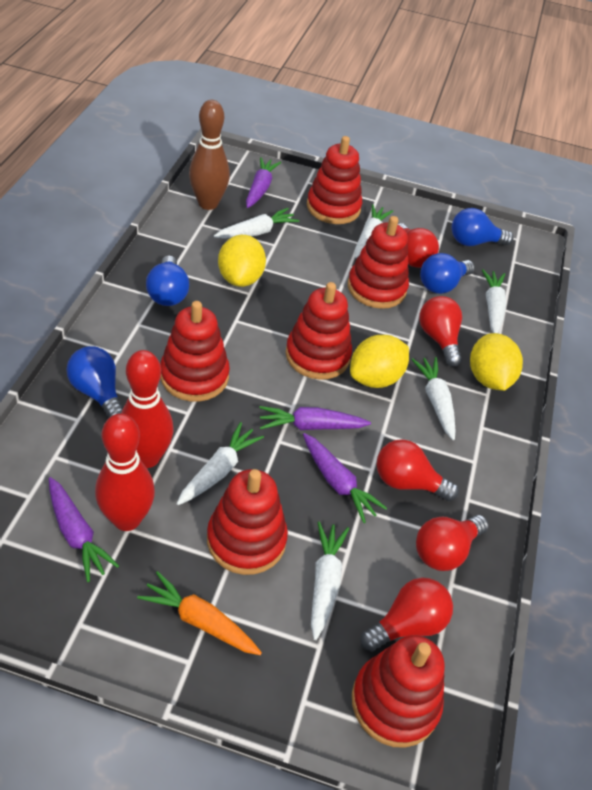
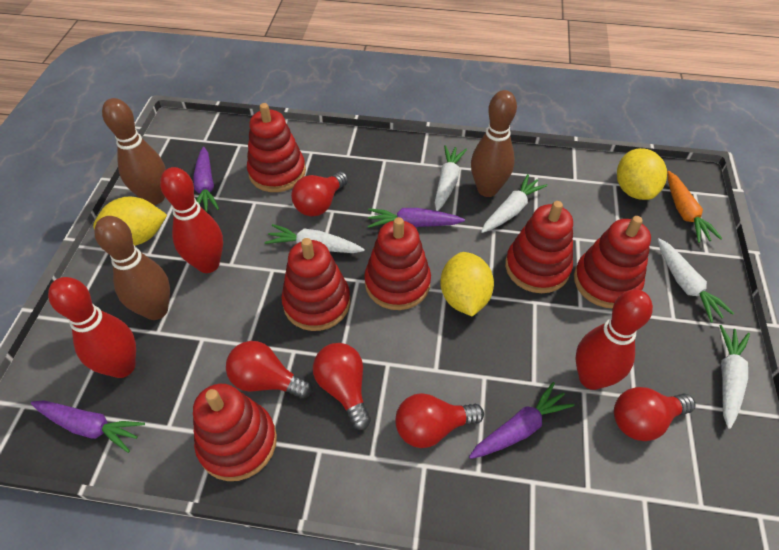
blue light bulb: 4 -> 0
brown bowling pin: 1 -> 3
red bowling pin: 2 -> 3
white carrot: 6 -> 5

